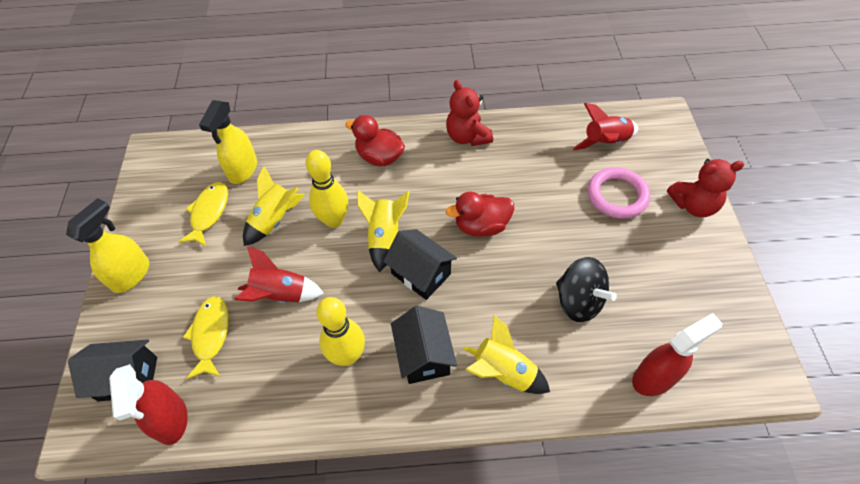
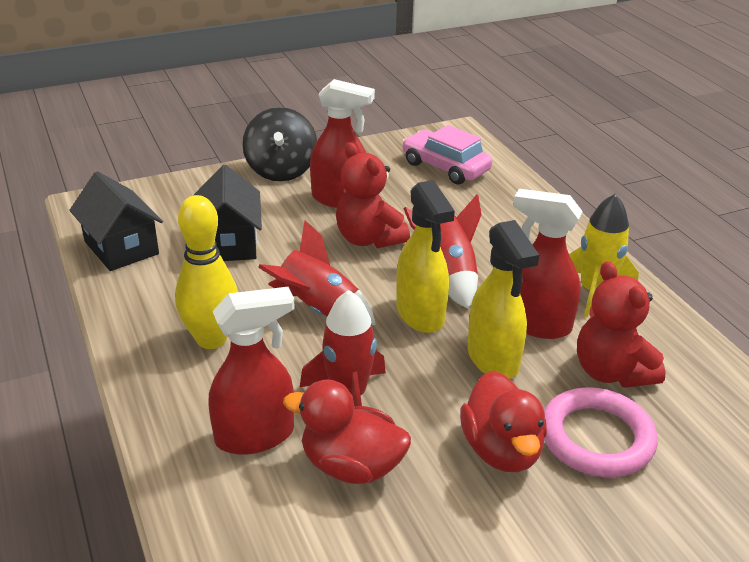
black house: 3 -> 2
pink car: 0 -> 1
red rocket: 2 -> 3
red spray bottle: 2 -> 3
yellow bowling pin: 2 -> 1
yellow fish: 2 -> 0
yellow rocket: 3 -> 1

